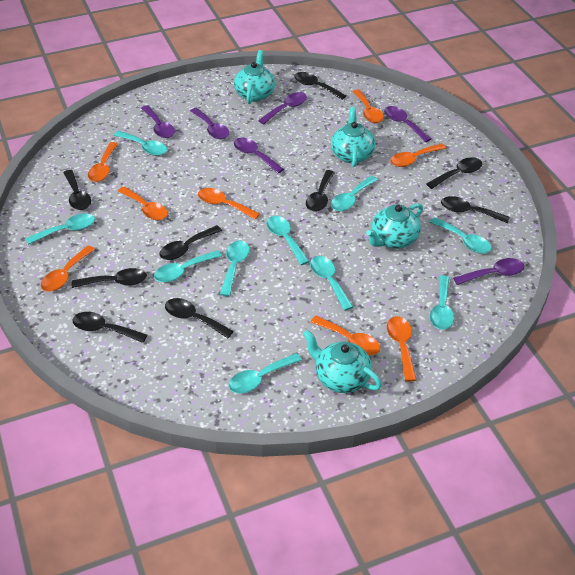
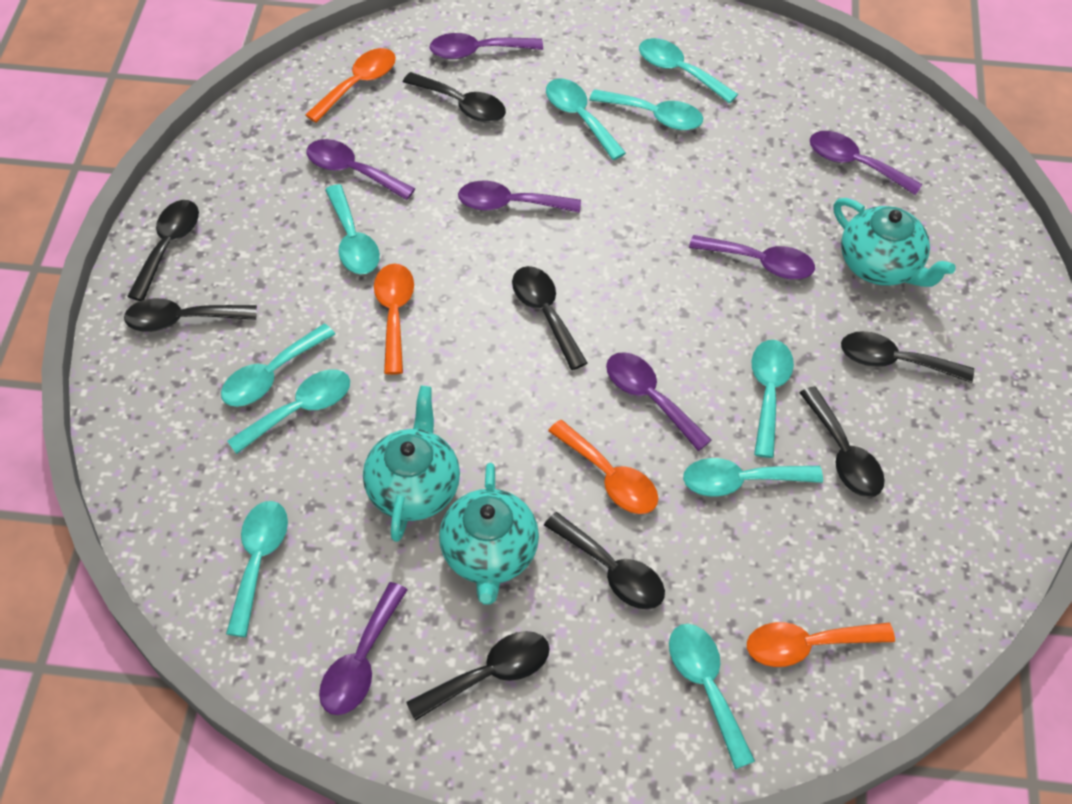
black spoon: 9 -> 8
orange spoon: 8 -> 4
purple spoon: 6 -> 7
turquoise teapot: 4 -> 3

